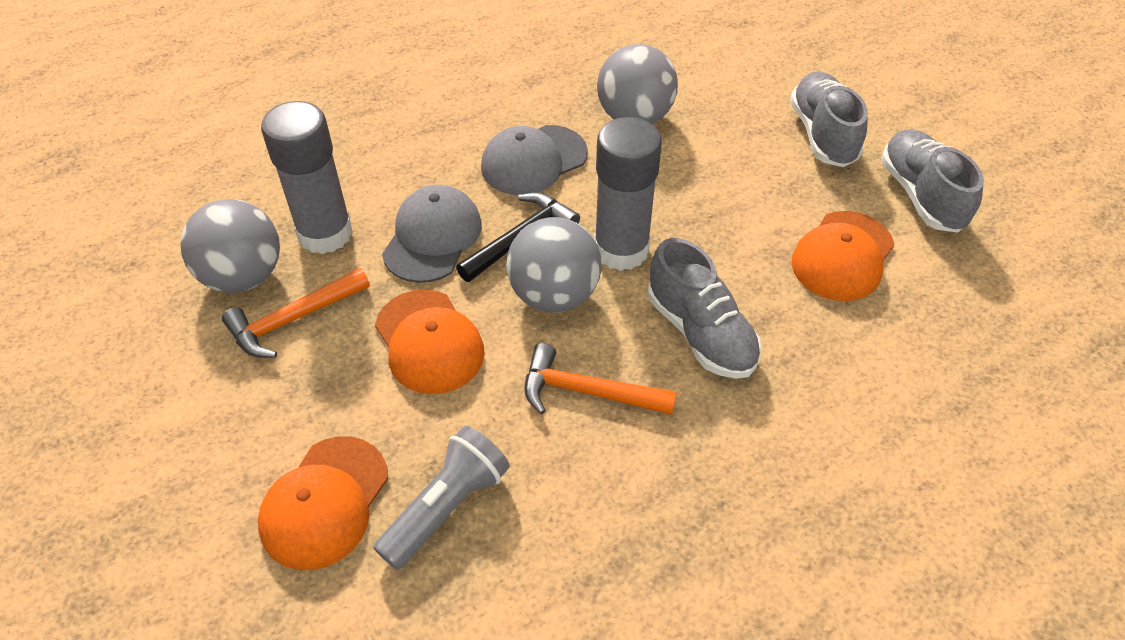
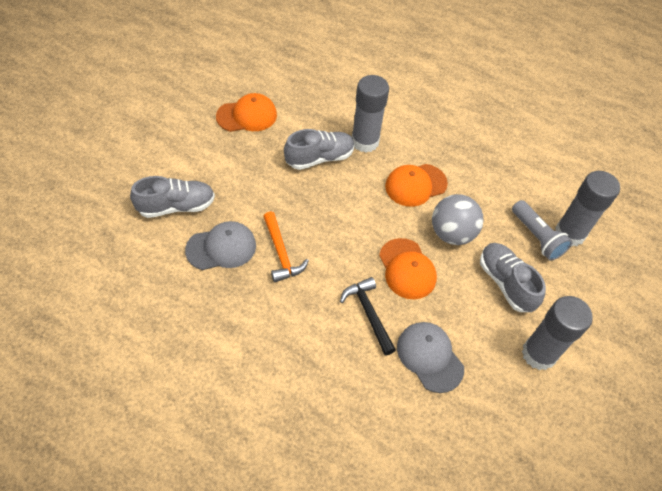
grey ball: 3 -> 1
grey glue stick: 2 -> 3
orange hammer: 2 -> 1

